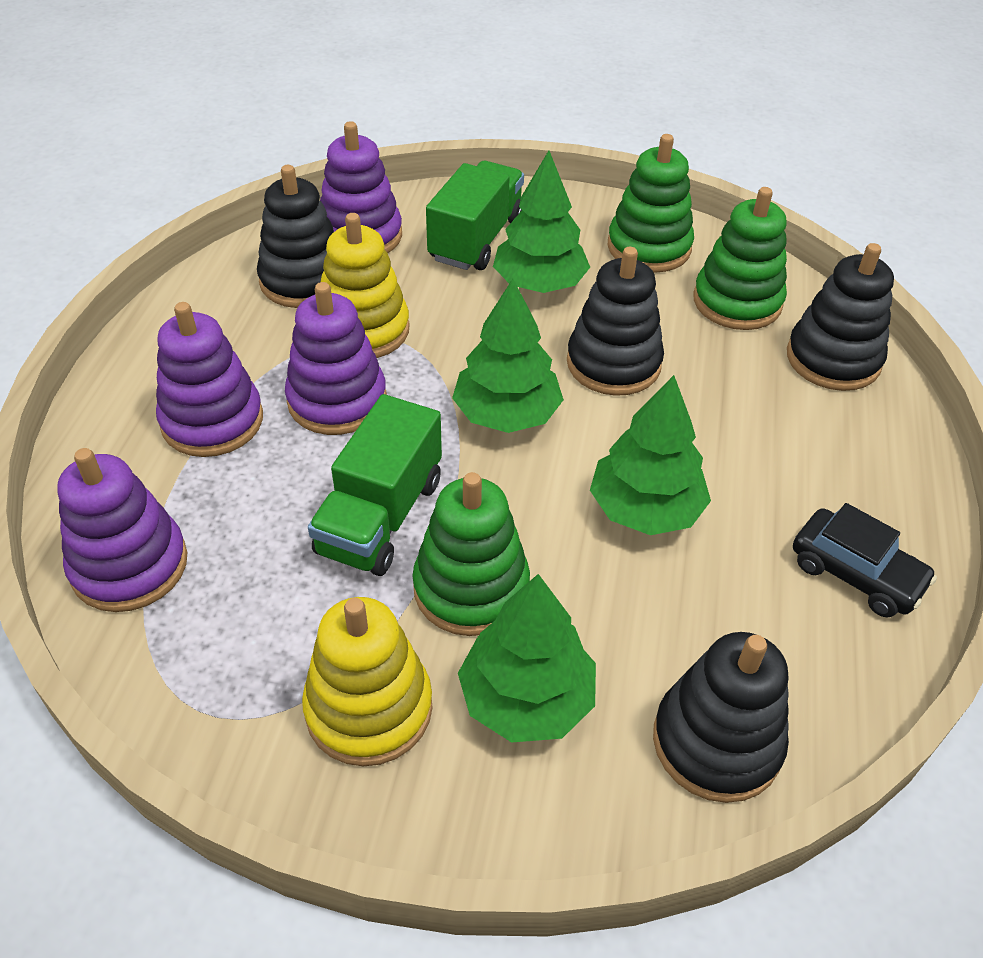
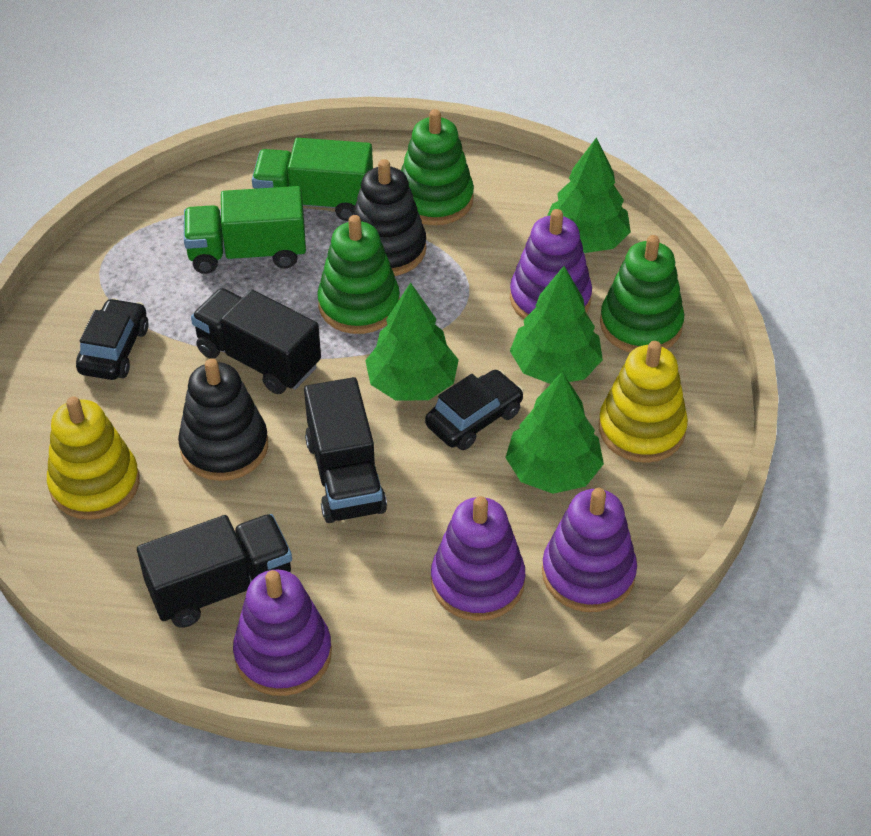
black car: 1 -> 2
black stacking toy: 4 -> 2
black truck: 0 -> 3

